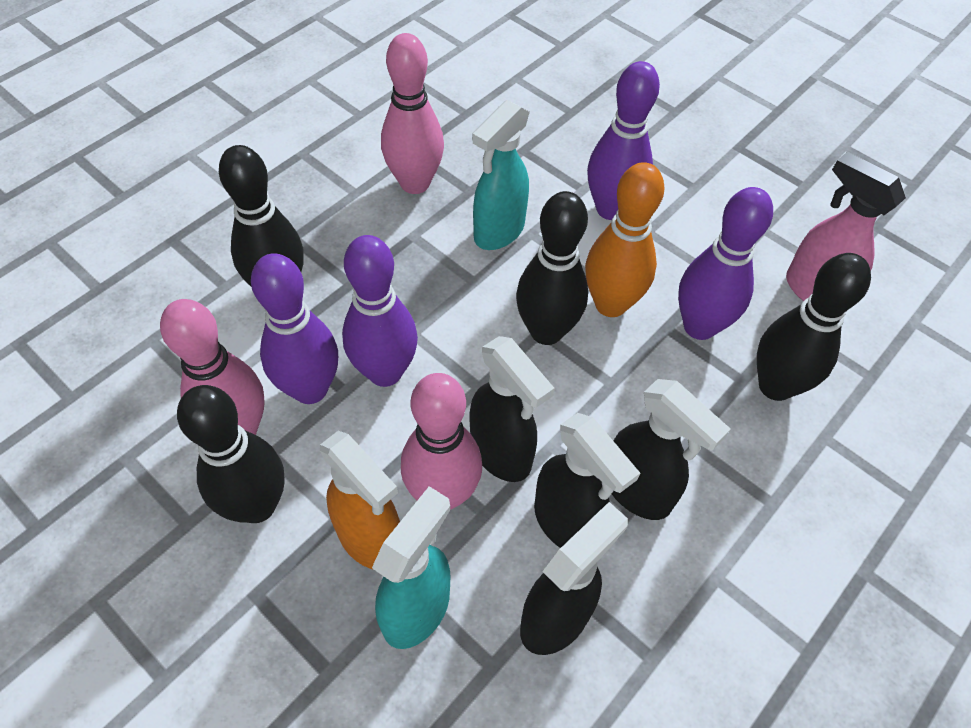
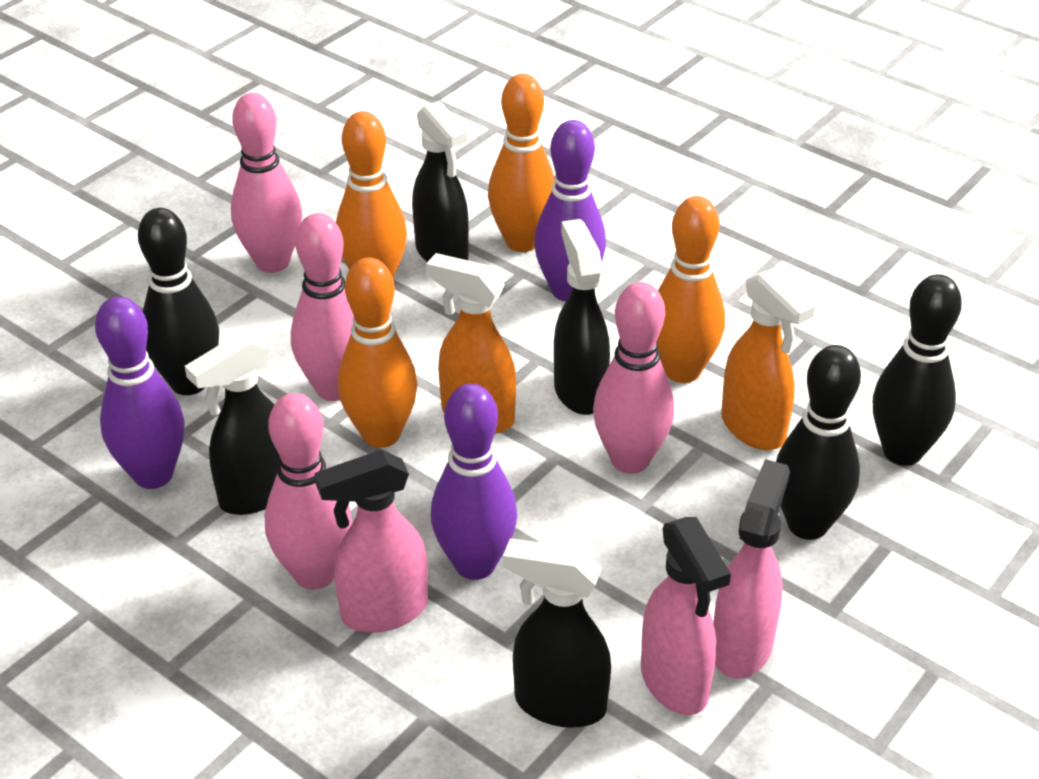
black bowling pin: 4 -> 3
orange bowling pin: 1 -> 4
orange spray bottle: 1 -> 2
pink bowling pin: 3 -> 4
pink spray bottle: 1 -> 3
purple bowling pin: 4 -> 3
turquoise spray bottle: 2 -> 0

